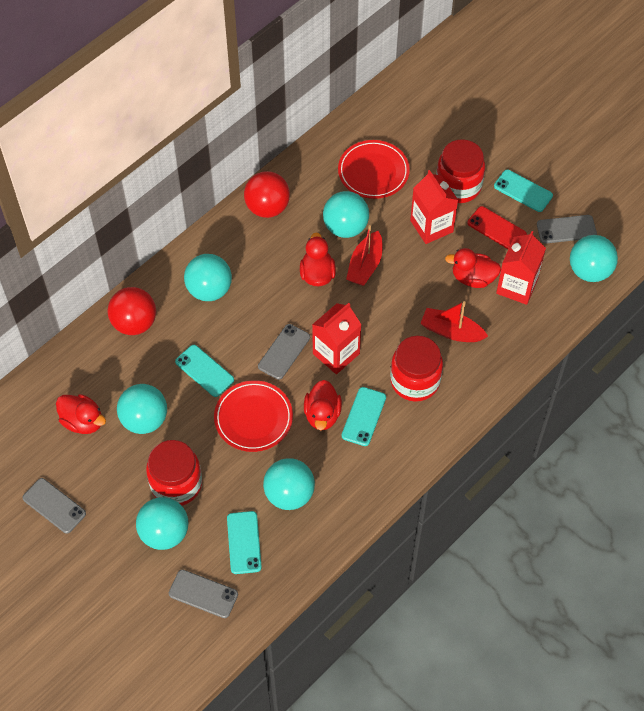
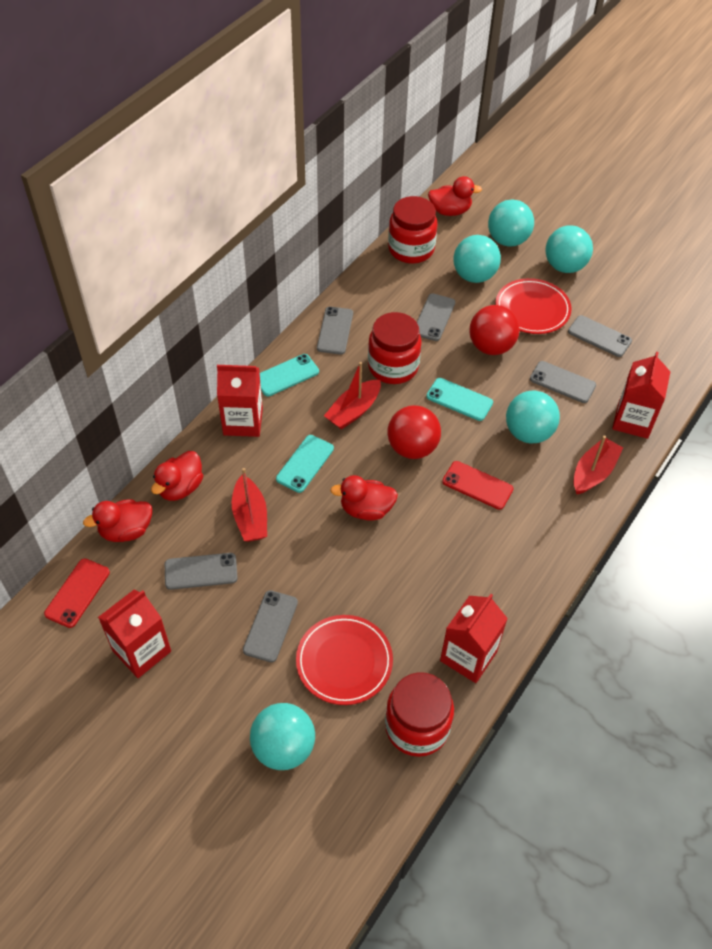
grey phone: 4 -> 6
red boat: 2 -> 3
red carton: 3 -> 4
red phone: 1 -> 2
turquoise ball: 6 -> 5
turquoise phone: 4 -> 3

